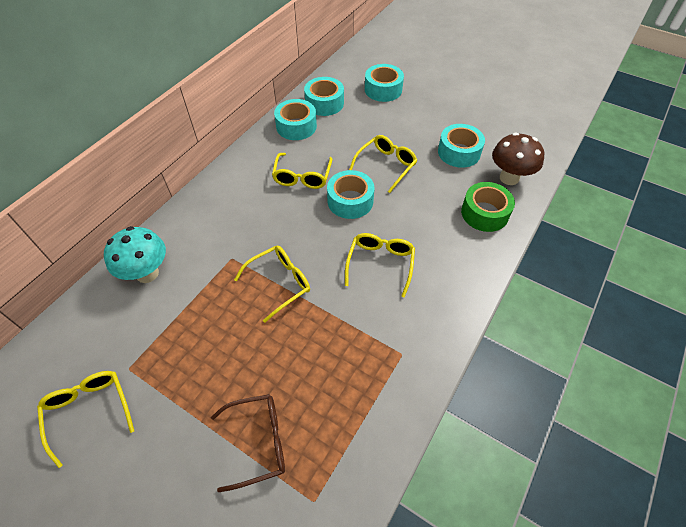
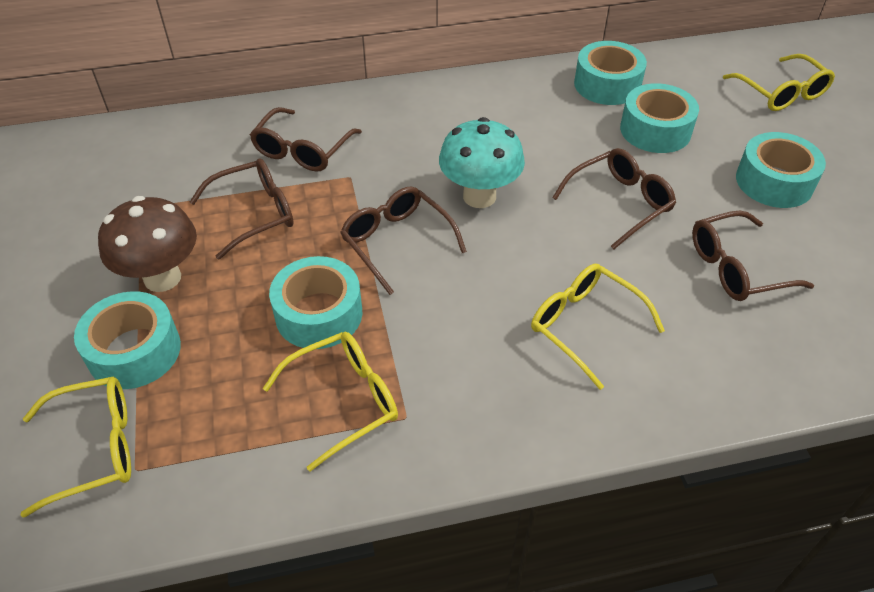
brown glasses: 1 -> 5
green tape: 1 -> 0
yellow glasses: 5 -> 4

